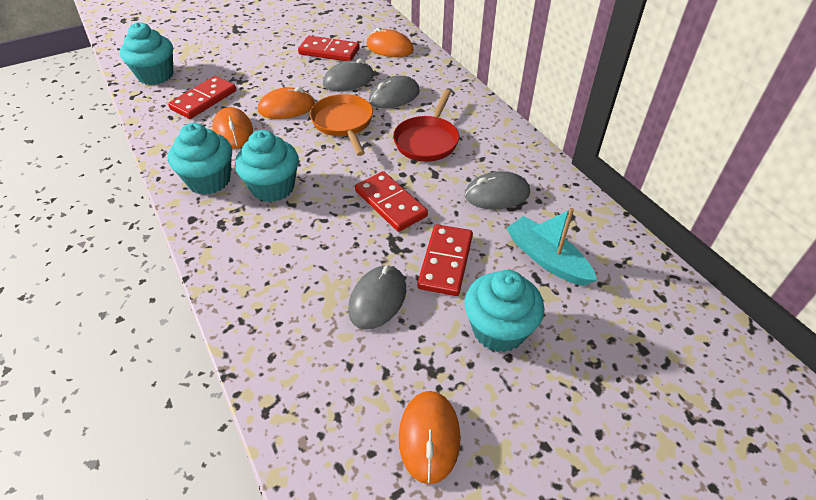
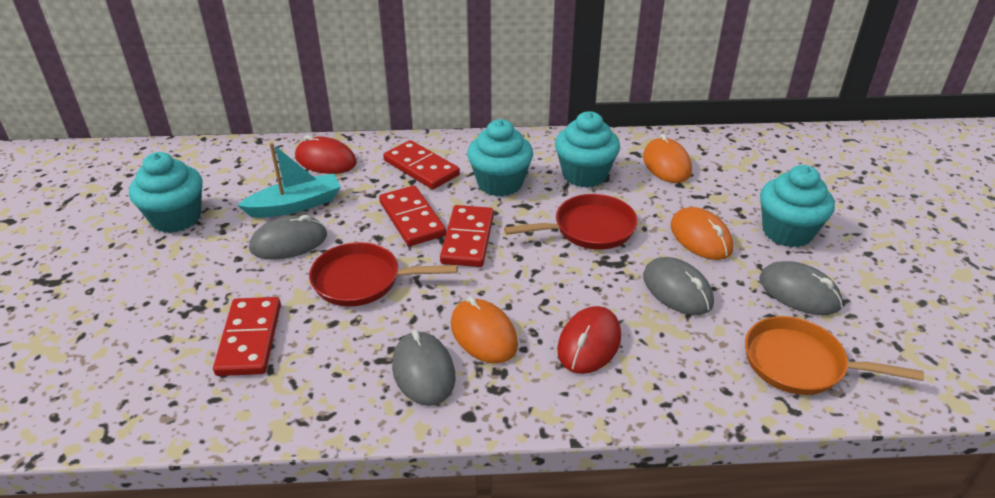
orange mouse: 4 -> 3
red mouse: 0 -> 2
red pan: 1 -> 2

